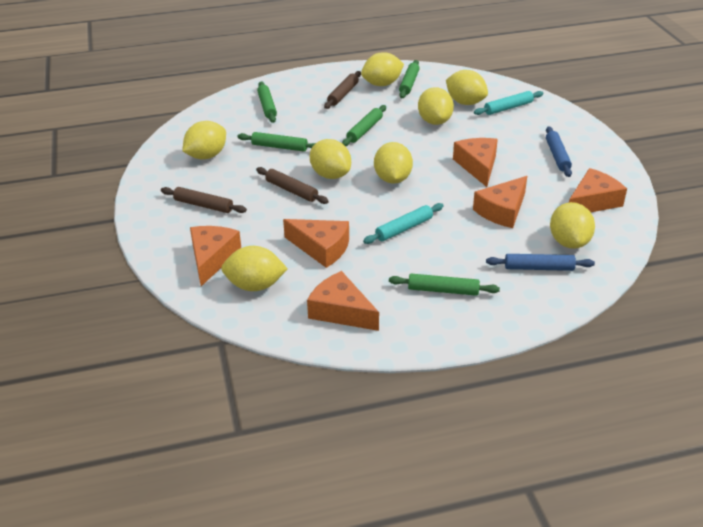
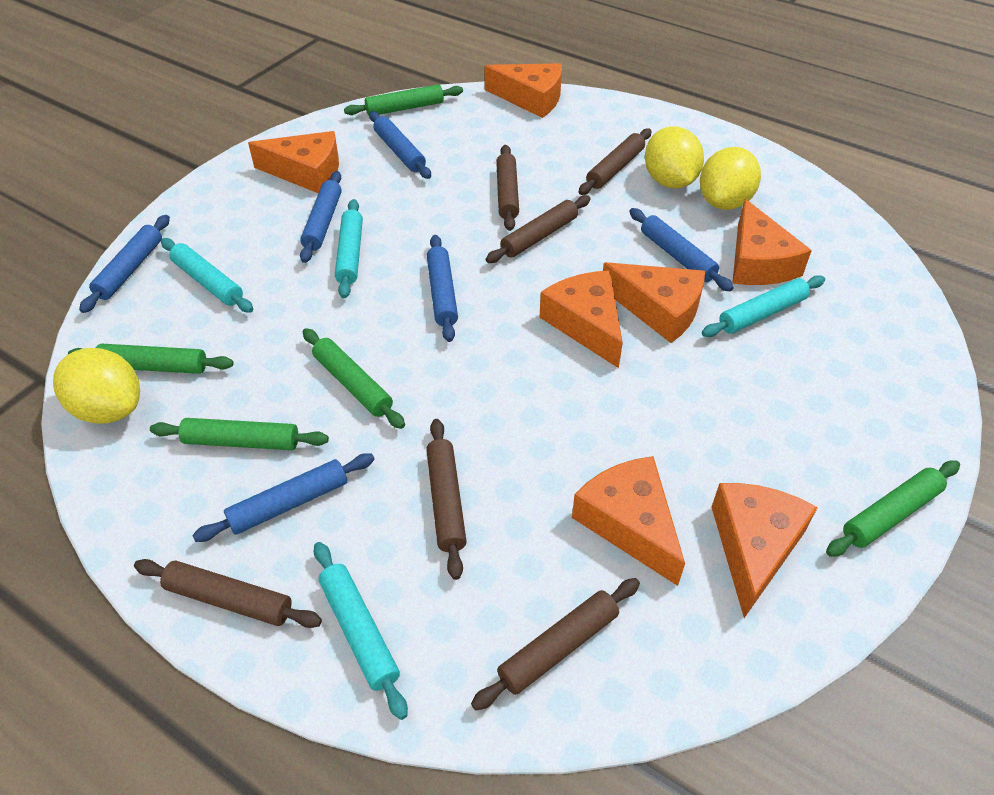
blue rolling pin: 2 -> 6
brown rolling pin: 3 -> 6
orange cheese: 6 -> 7
turquoise rolling pin: 2 -> 4
yellow lemon: 8 -> 3

